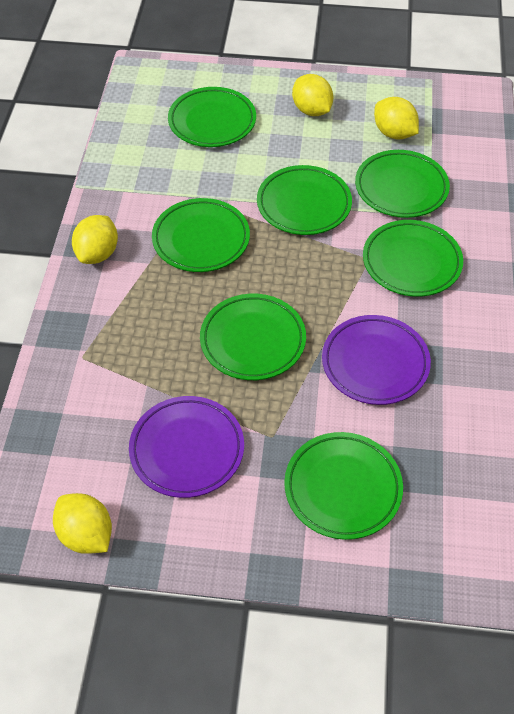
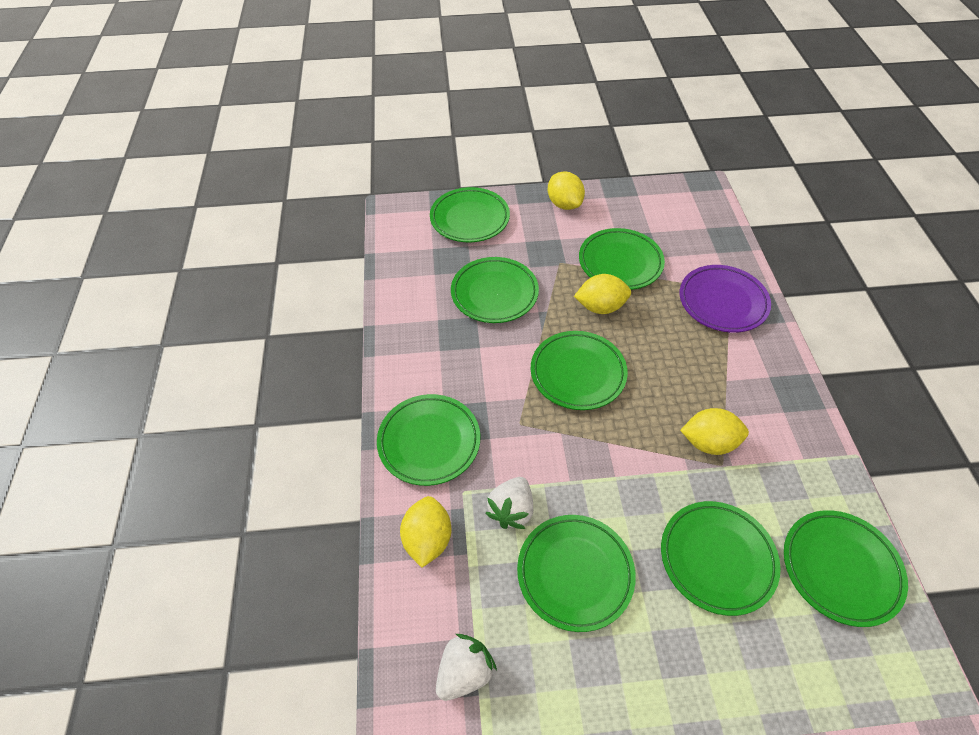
green plate: 7 -> 8
purple plate: 2 -> 1
white strawberry: 0 -> 2

